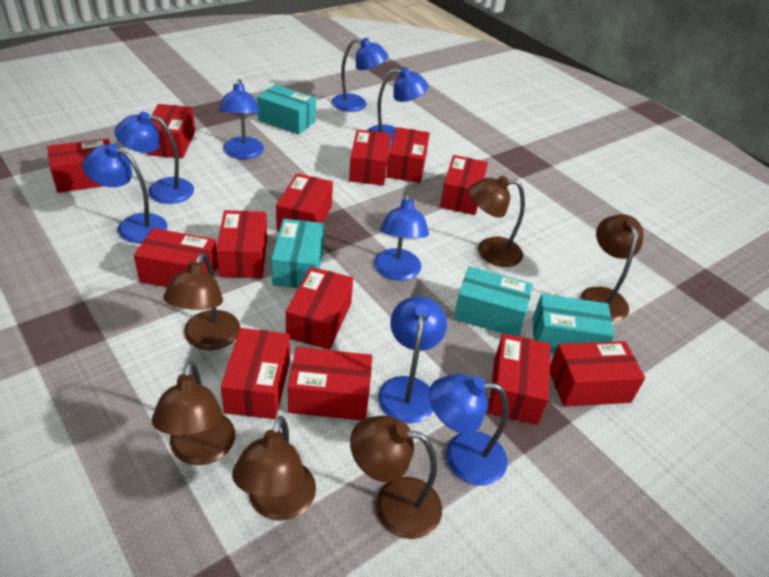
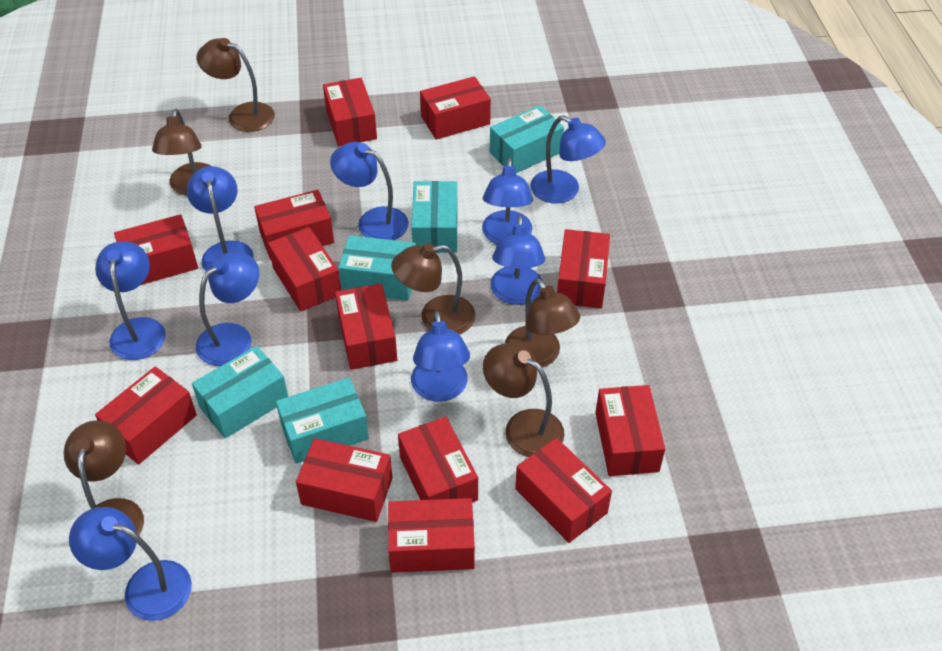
blue lamp: 8 -> 9
turquoise box: 4 -> 5

